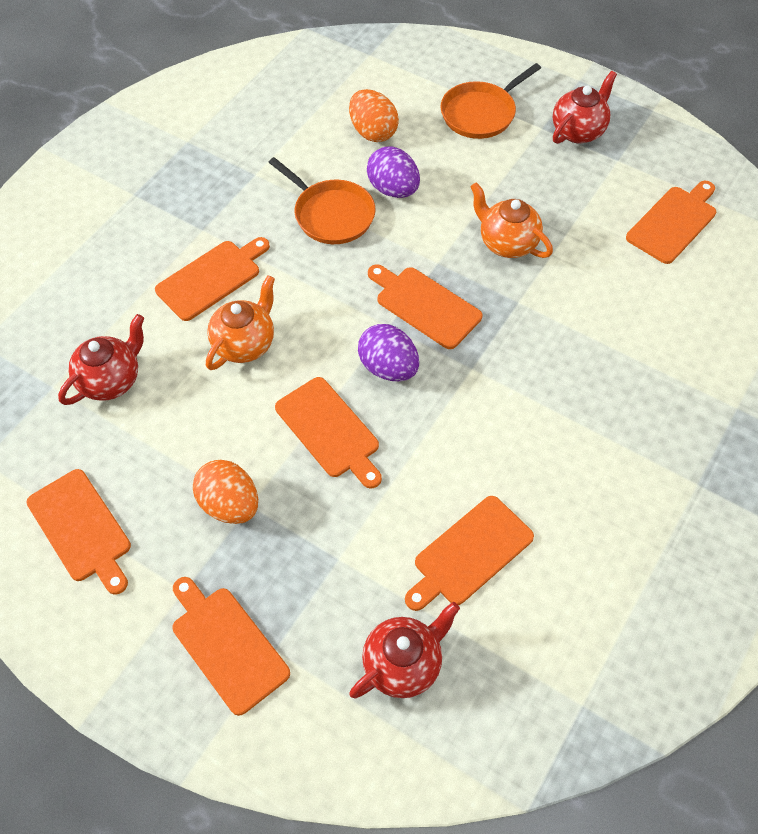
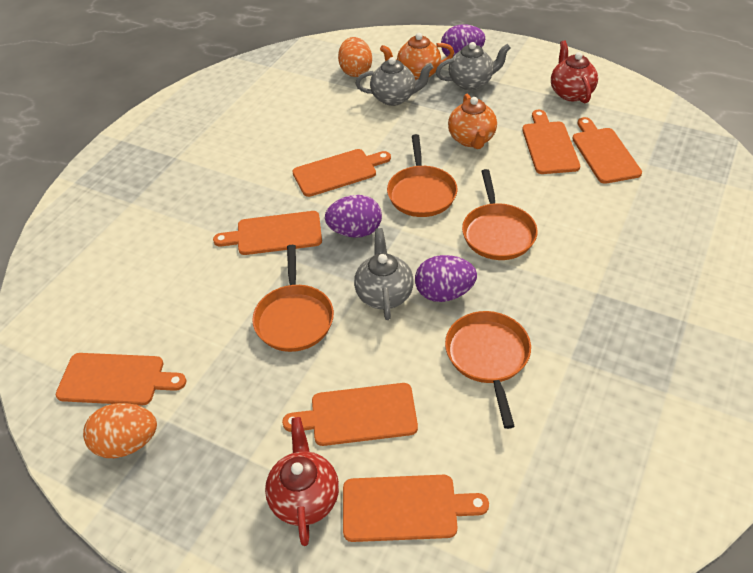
grey teapot: 0 -> 3
orange pan: 2 -> 4
purple egg: 2 -> 3
red teapot: 3 -> 2

